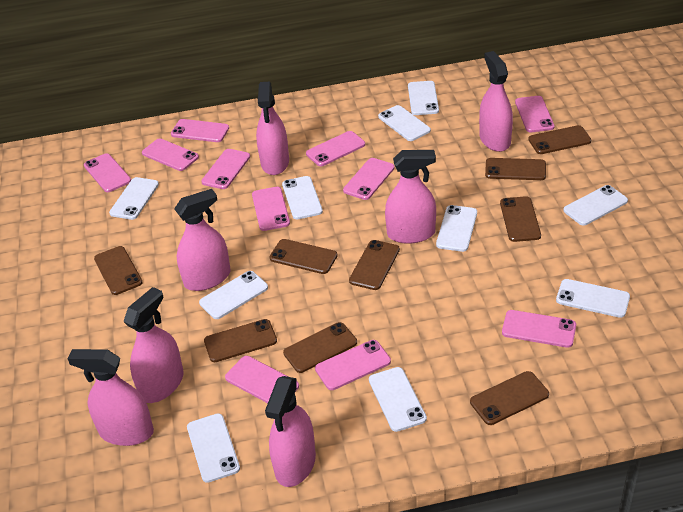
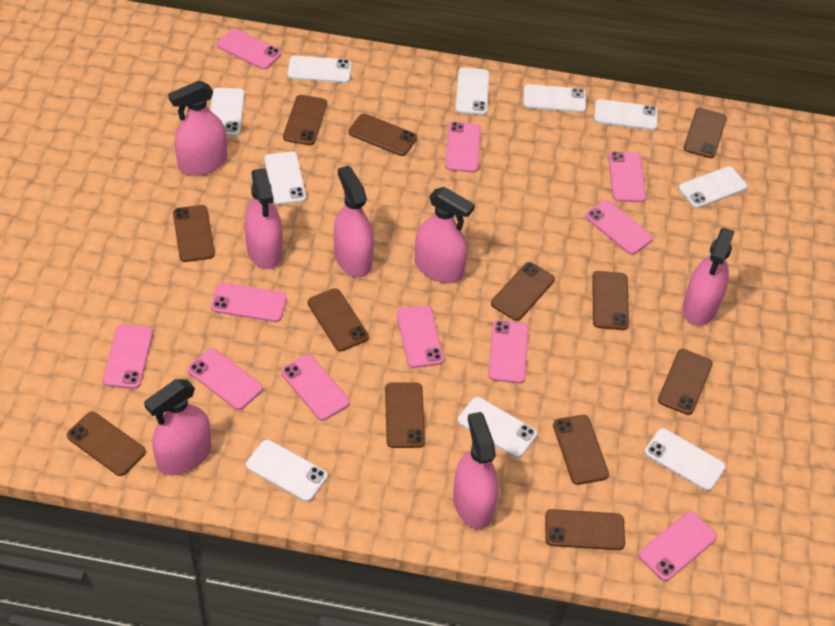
brown phone: 9 -> 12

